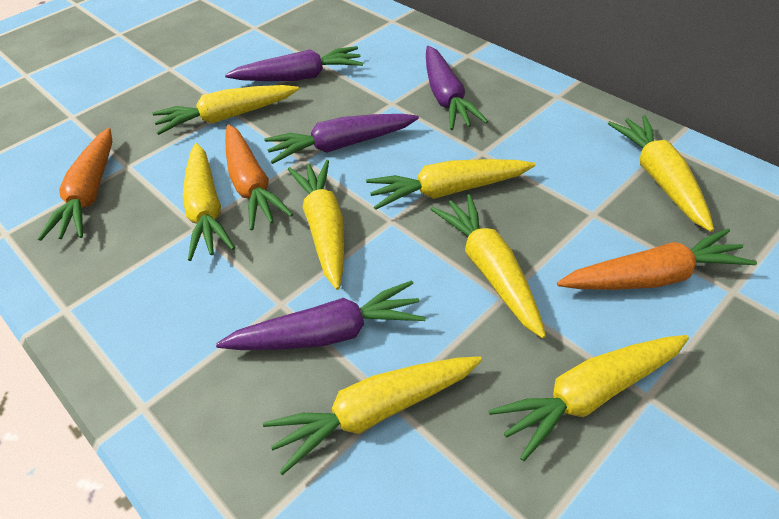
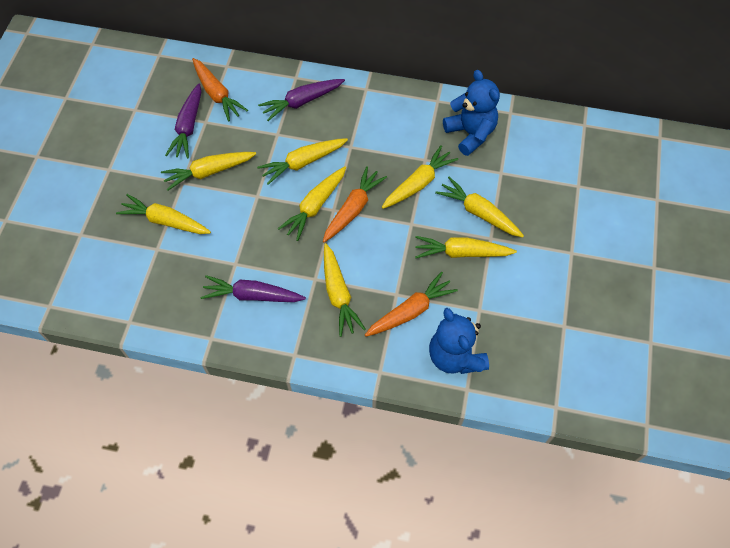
blue teddy bear: 0 -> 2
purple carrot: 4 -> 3

